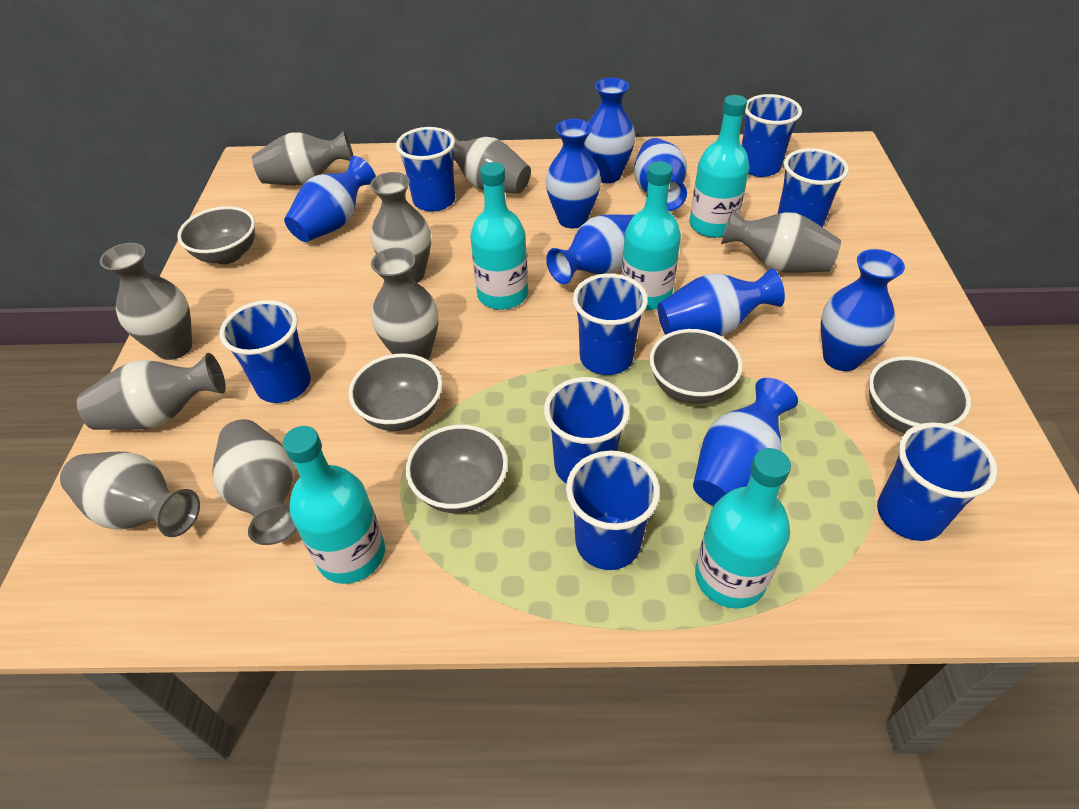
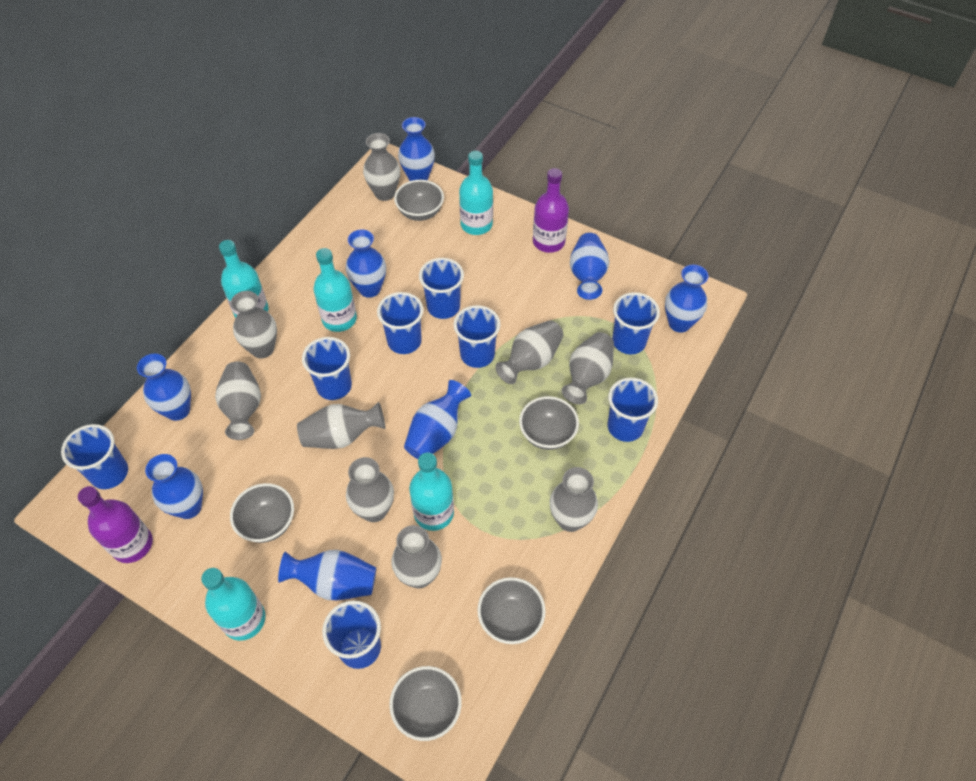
purple bottle: 0 -> 2

